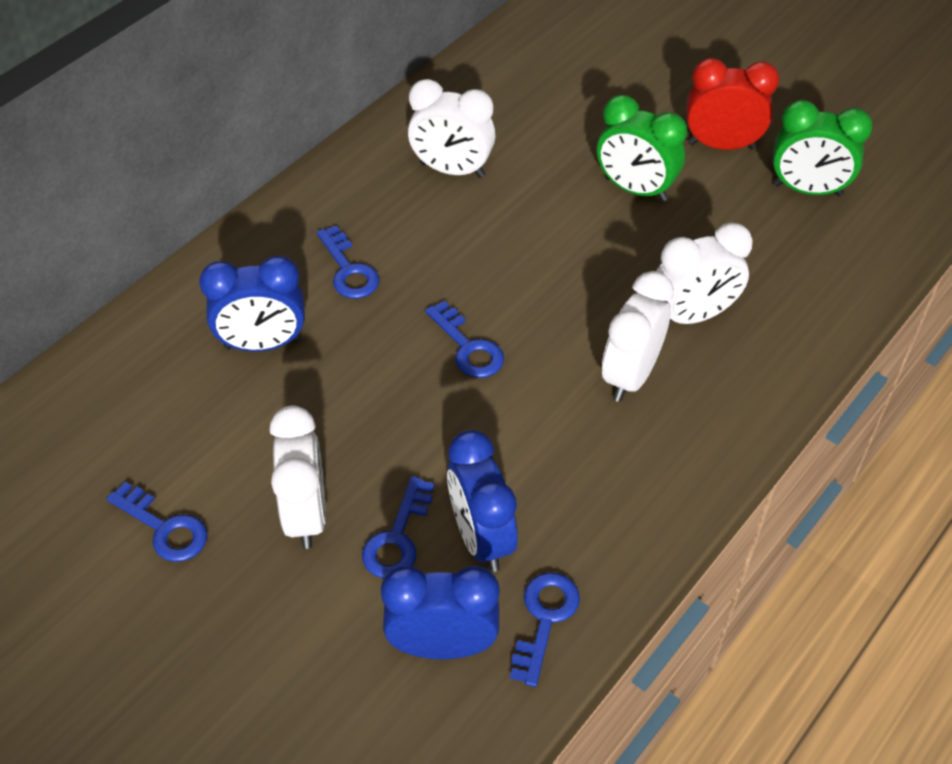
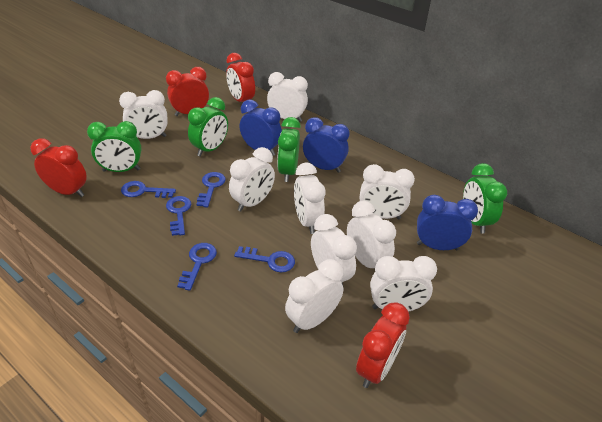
green clock: 2 -> 4
red clock: 1 -> 4
white clock: 4 -> 9

